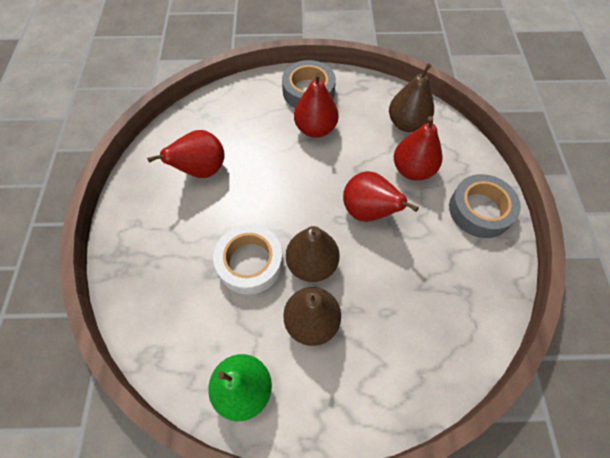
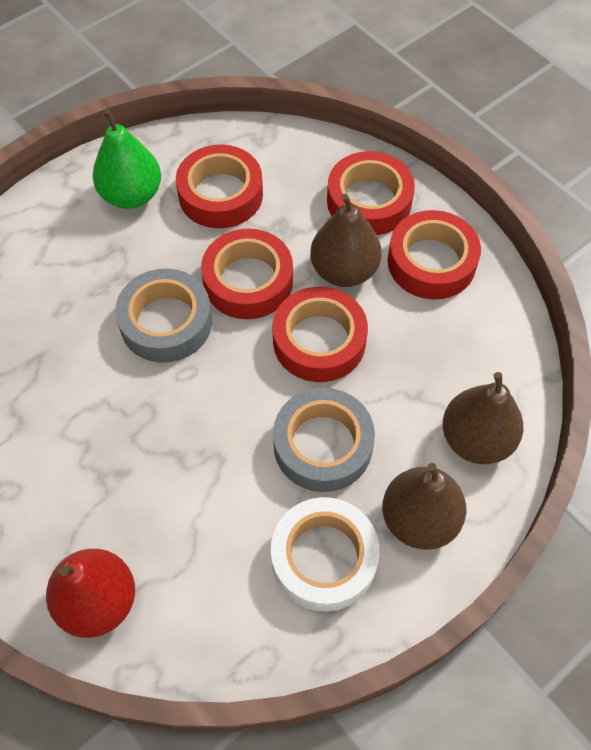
red pear: 4 -> 1
red tape: 0 -> 5

